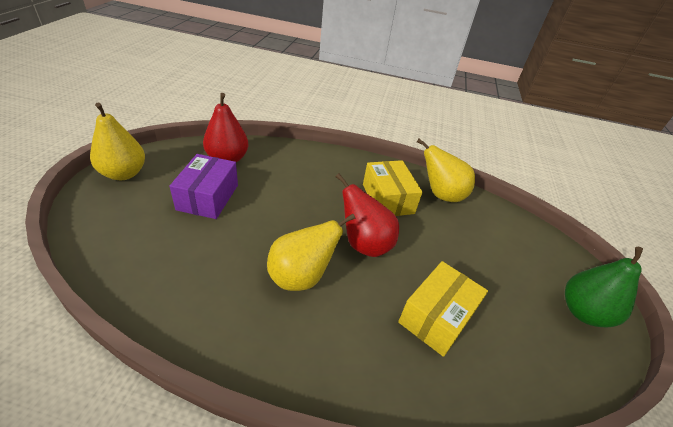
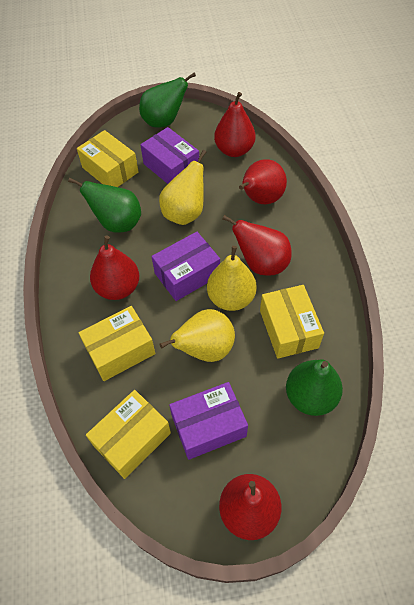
green pear: 1 -> 3
purple box: 1 -> 3
red pear: 2 -> 5
yellow box: 2 -> 4

